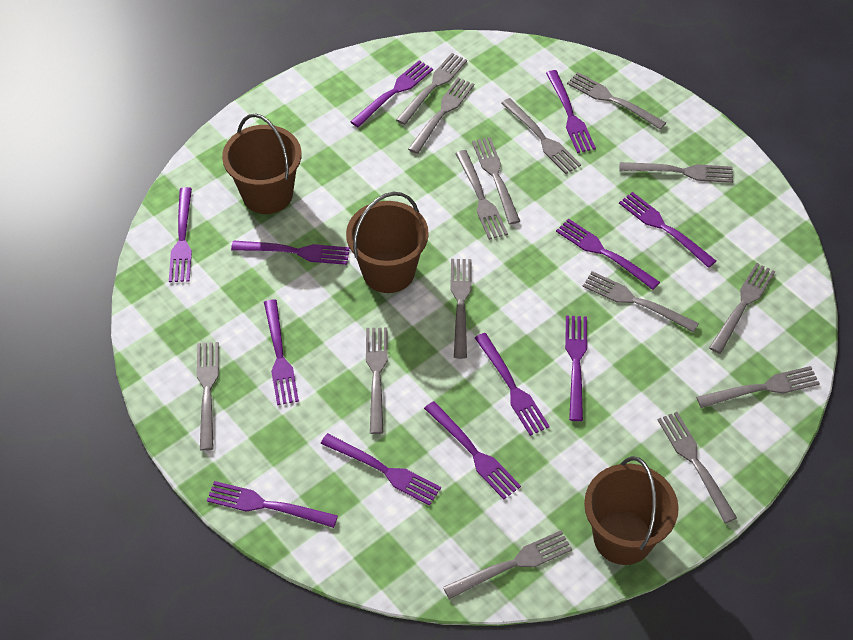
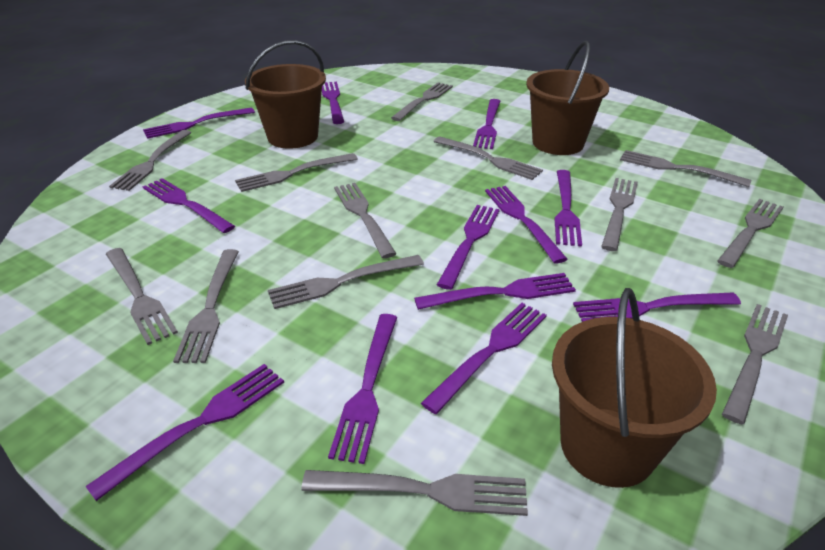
grey fork: 15 -> 13

